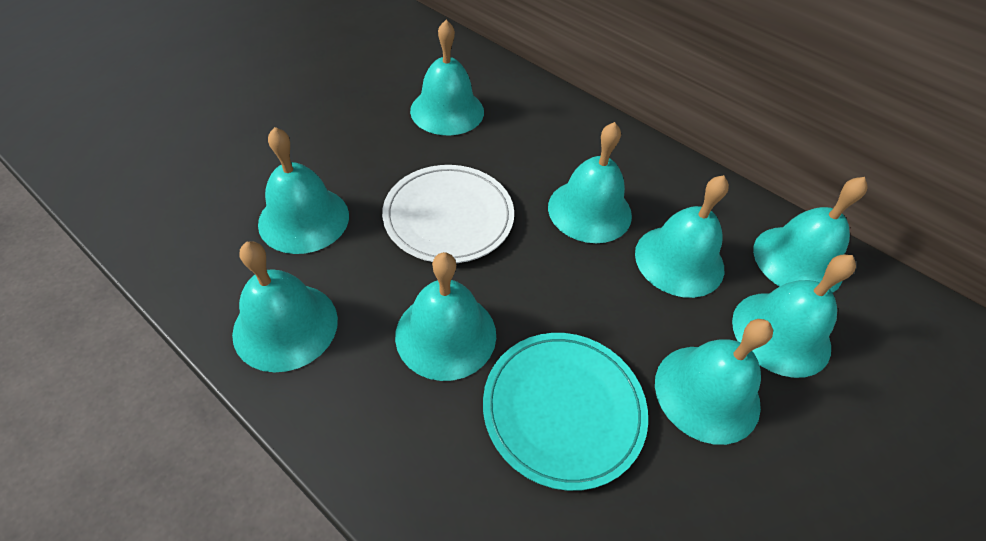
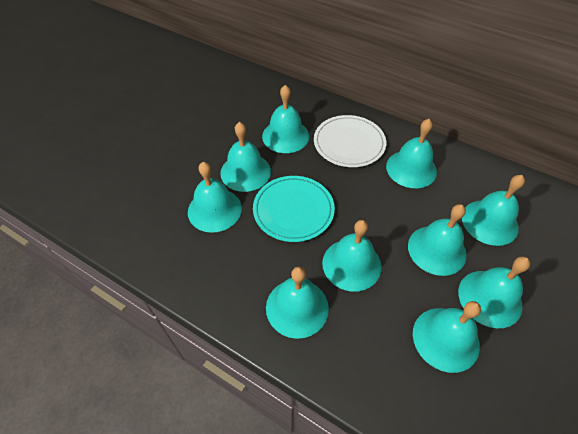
turquoise bell: 9 -> 10

